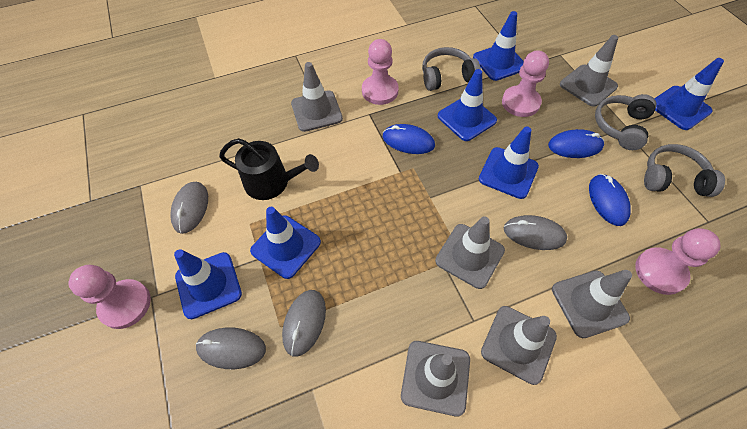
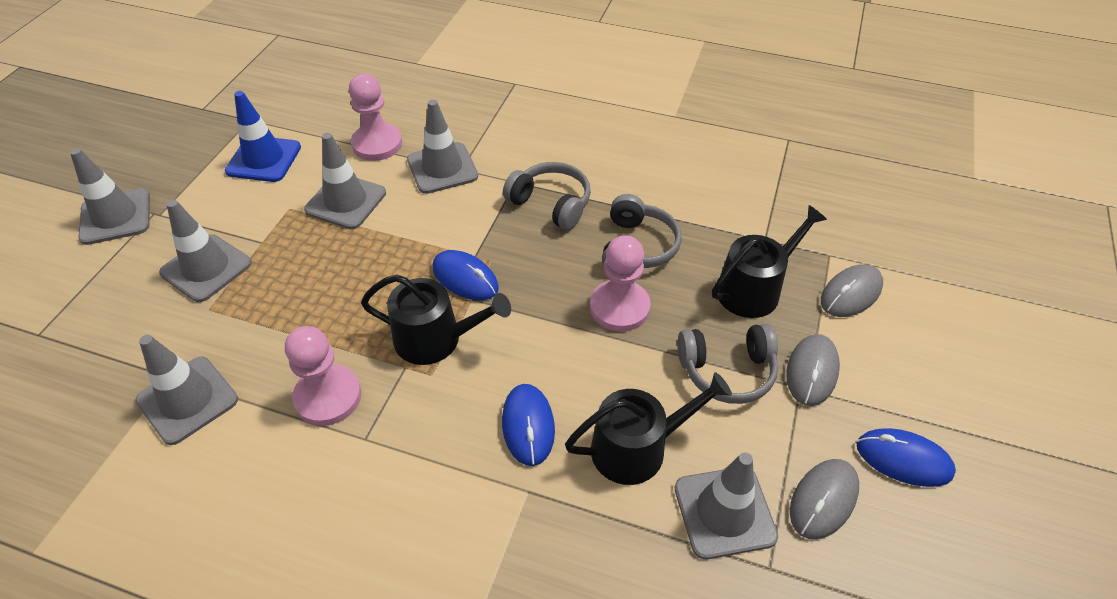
black watering can: 1 -> 3
blue traffic cone: 6 -> 1
grey mouse: 4 -> 3
pink pawn: 4 -> 3

